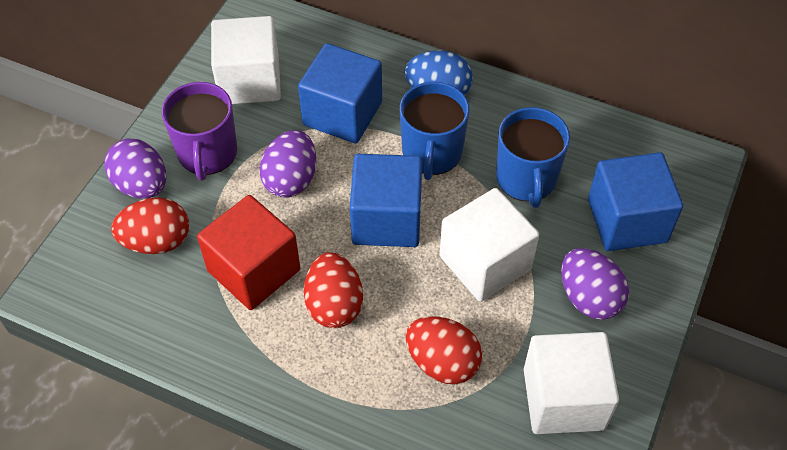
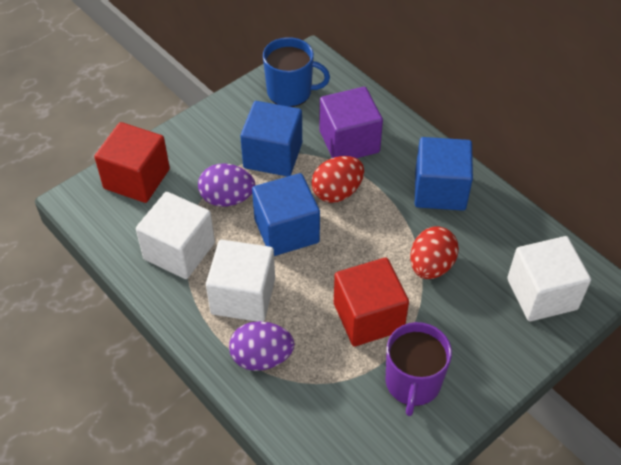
blue egg: 1 -> 0
blue mug: 2 -> 1
purple cube: 0 -> 1
purple egg: 3 -> 2
red cube: 1 -> 2
red egg: 3 -> 2

